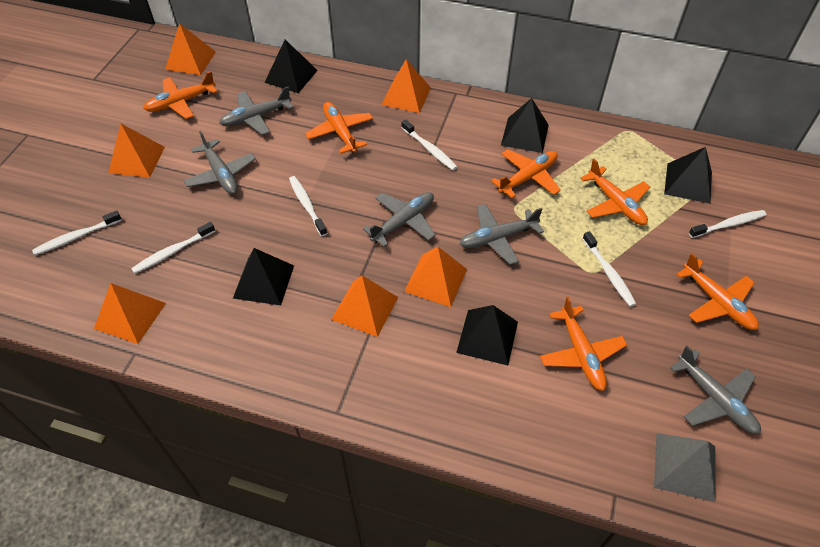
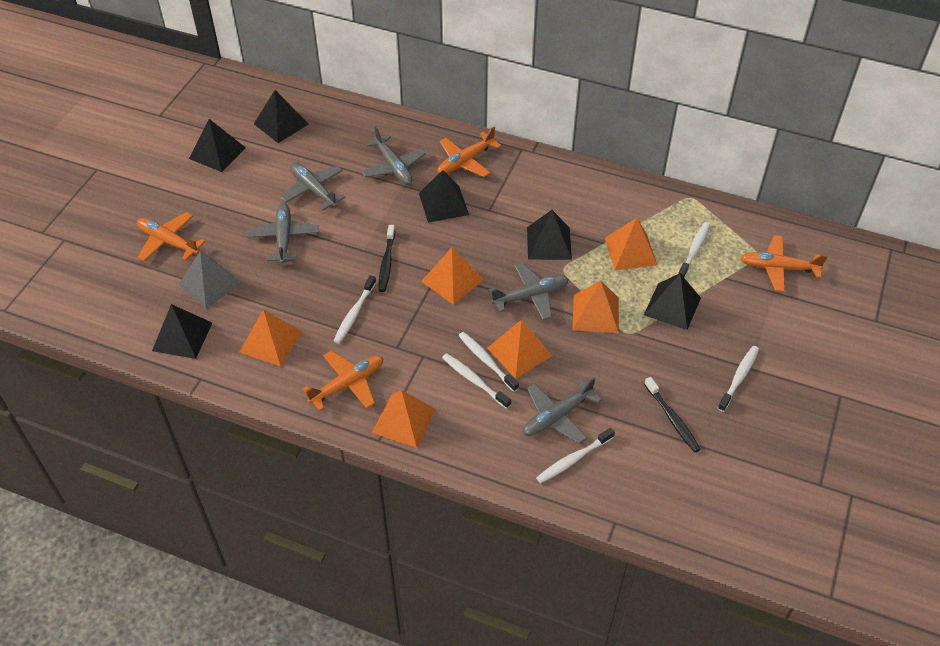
black pyramid: 5 -> 6
black toothbrush: 0 -> 2
orange plane: 6 -> 4

